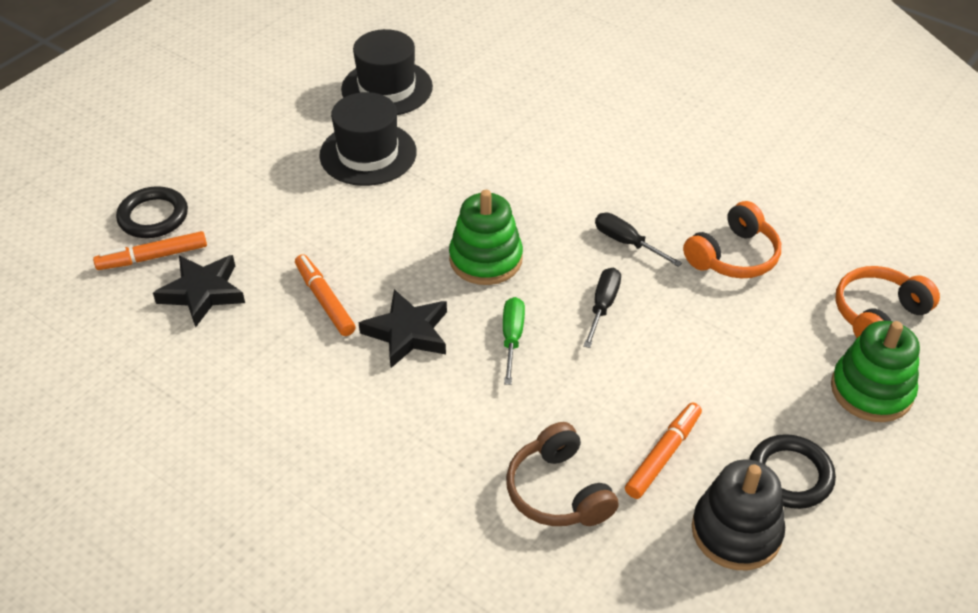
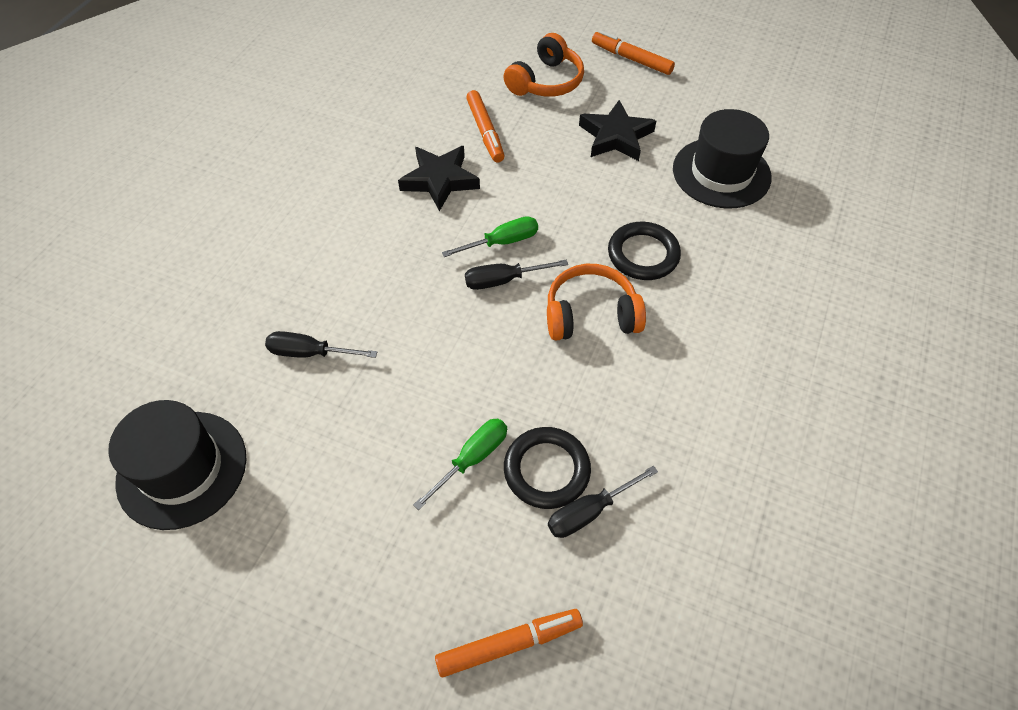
black screwdriver: 2 -> 3
black stacking toy: 1 -> 0
brown headphones: 1 -> 0
green screwdriver: 1 -> 2
green stacking toy: 2 -> 0

